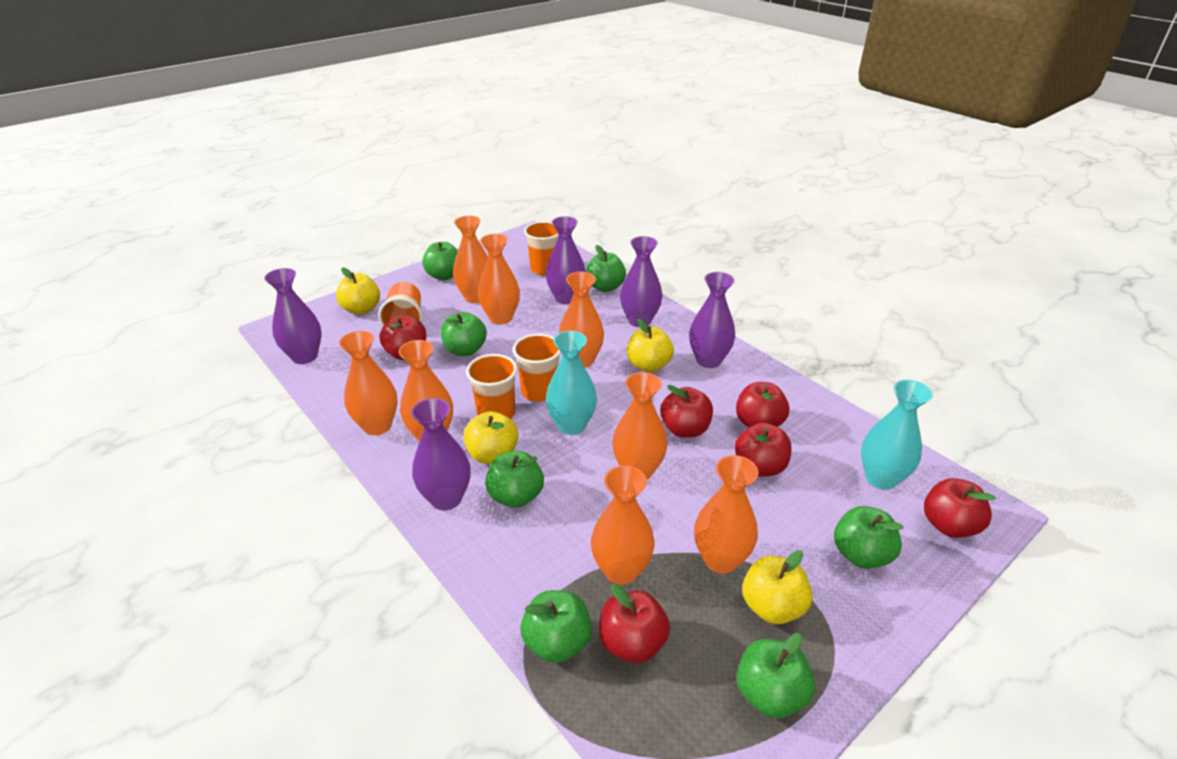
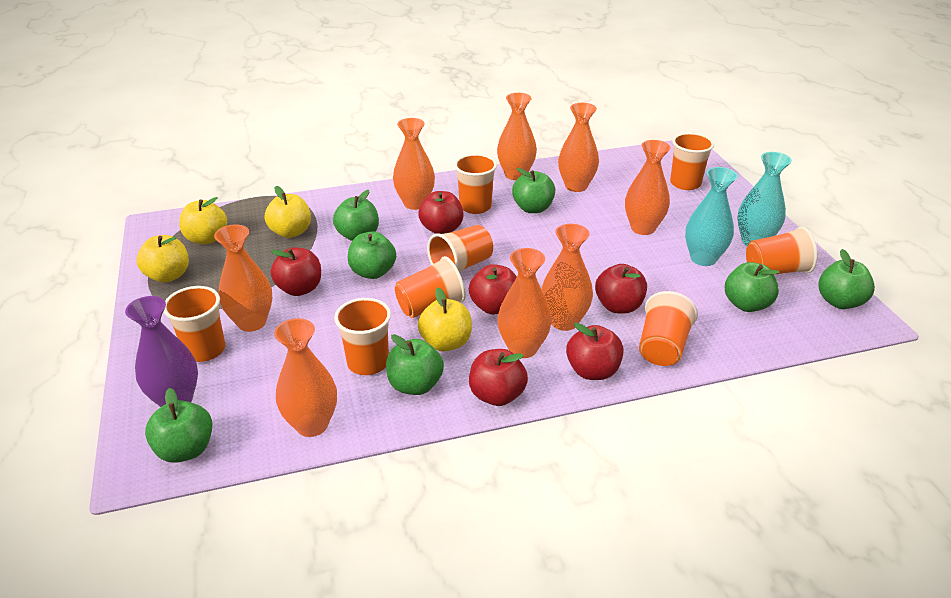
orange cup: 4 -> 8
purple vase: 5 -> 1

